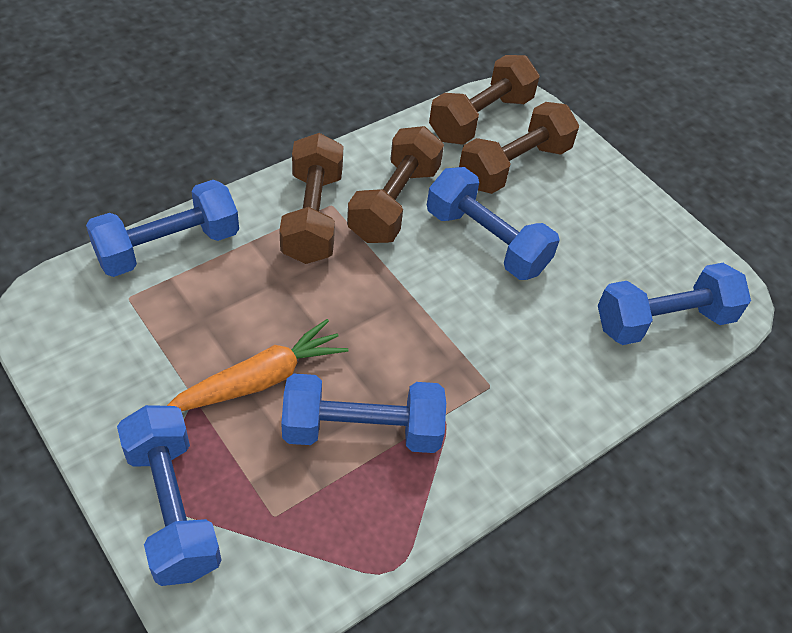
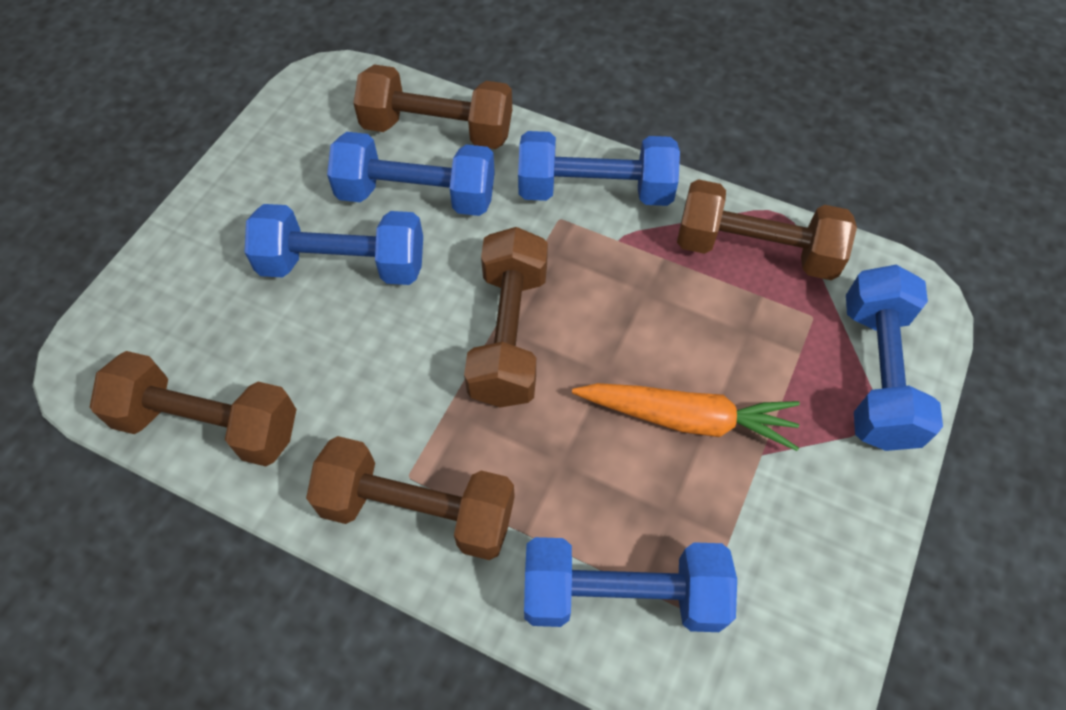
brown dumbbell: 4 -> 5

